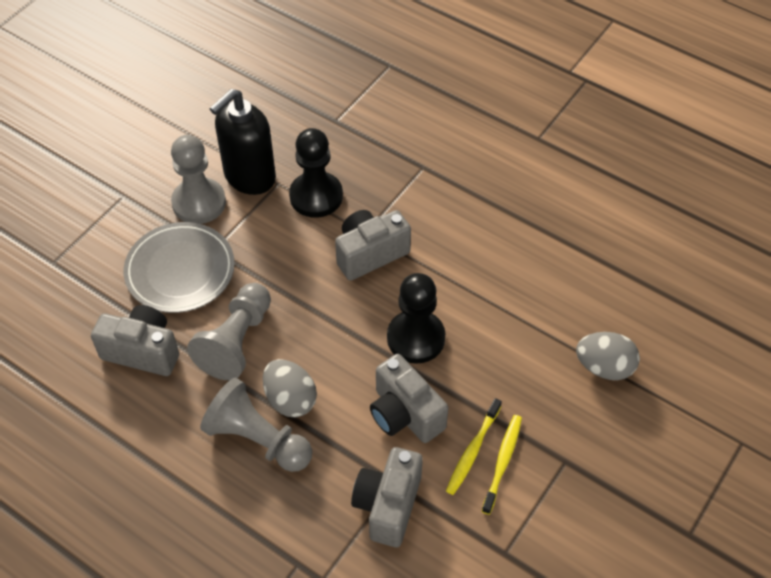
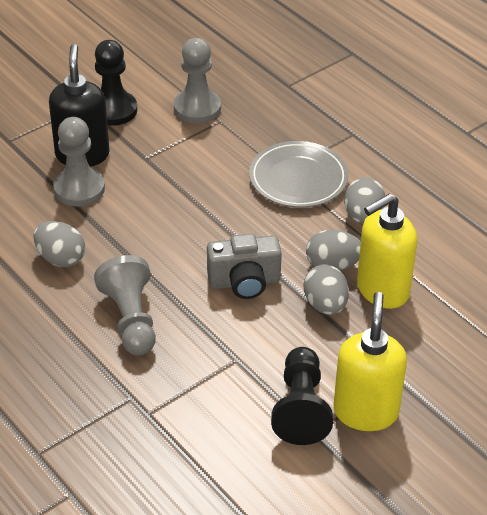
grey camera: 4 -> 1
grey egg: 2 -> 4
yellow soap dispenser: 0 -> 2
yellow toothbrush: 2 -> 0

